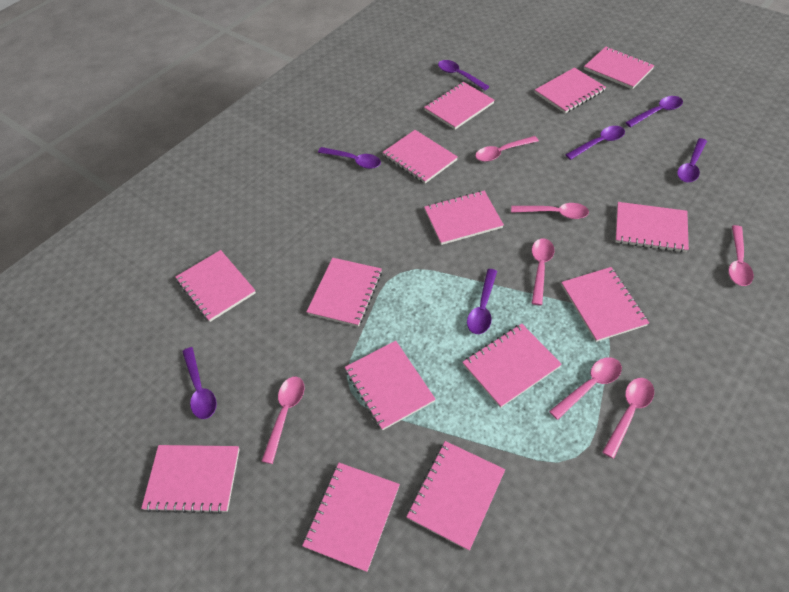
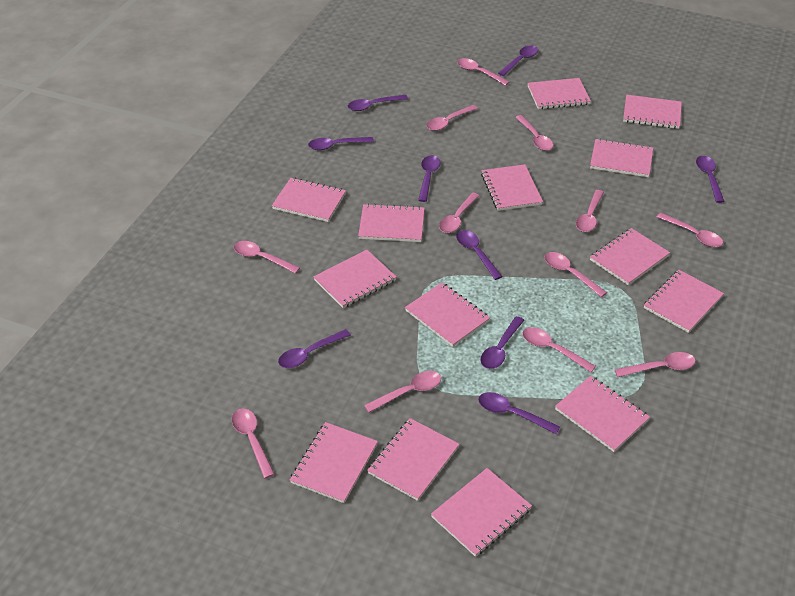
pink spoon: 7 -> 12
purple spoon: 7 -> 9

